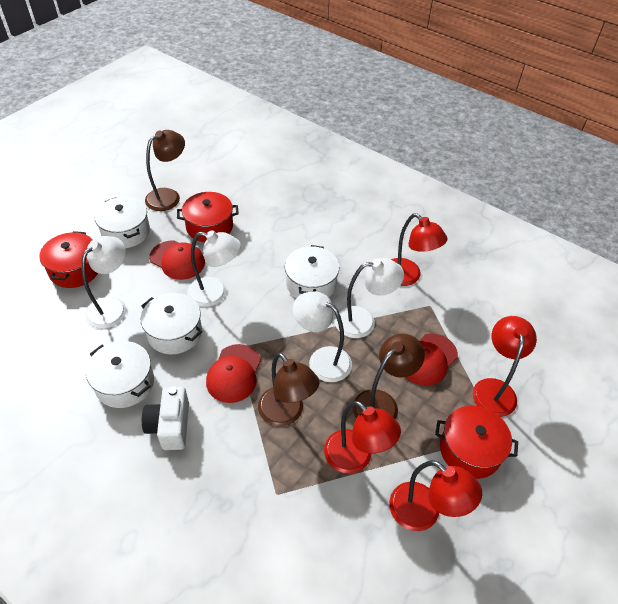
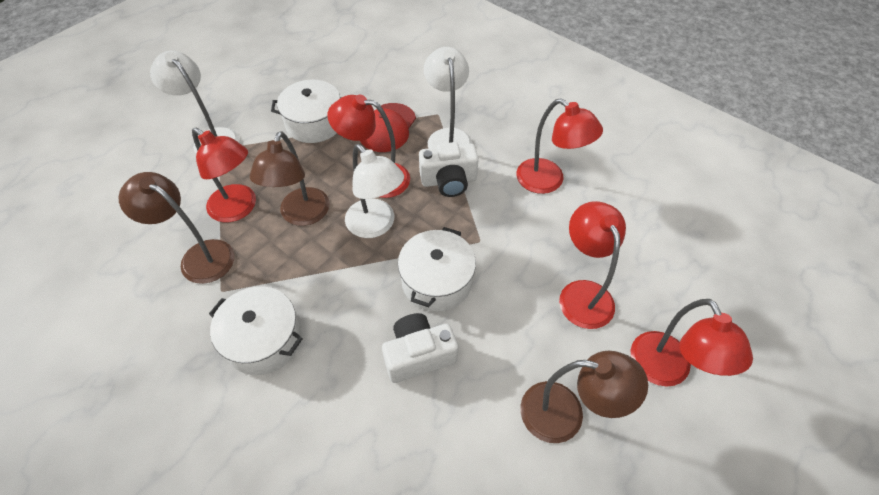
red cap: 3 -> 1
red lamp: 4 -> 5
red pot: 3 -> 0
white camera: 1 -> 2
white lamp: 4 -> 3
white pot: 4 -> 3

